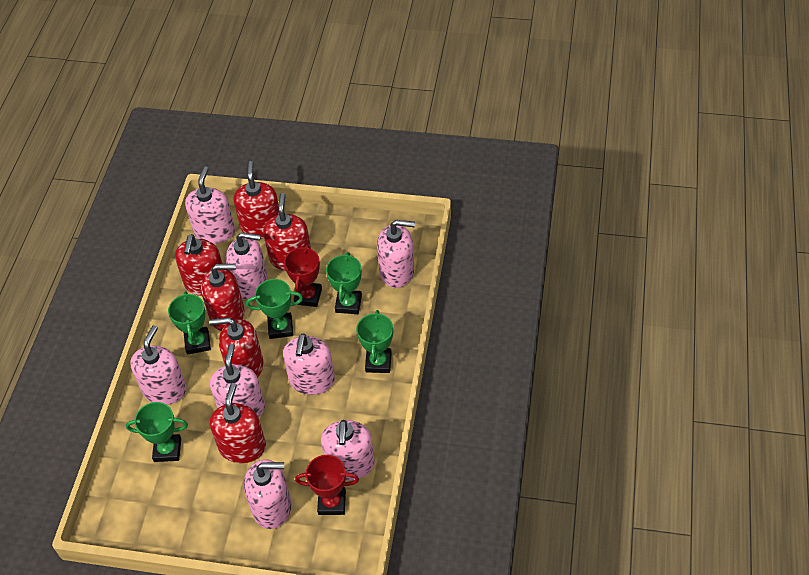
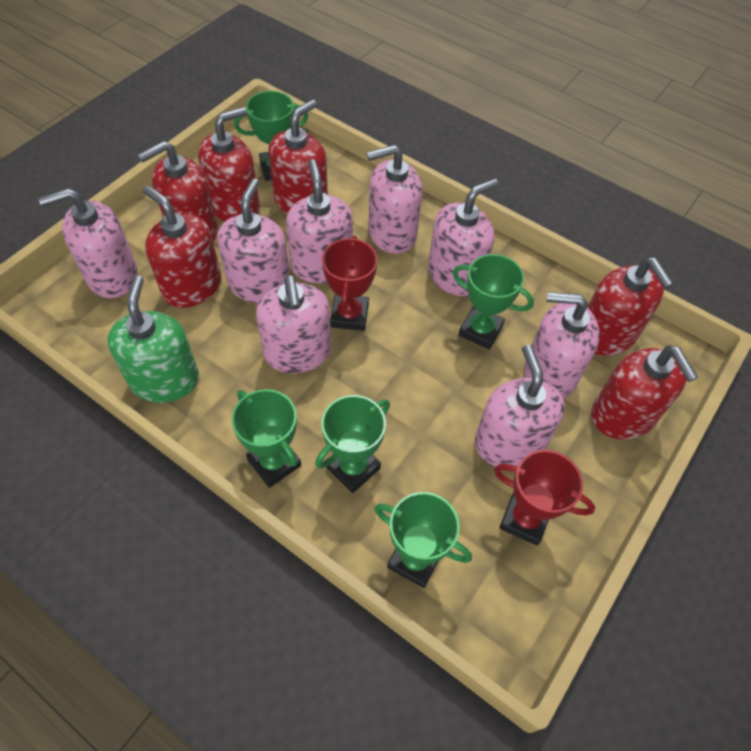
green soap dispenser: 0 -> 1

